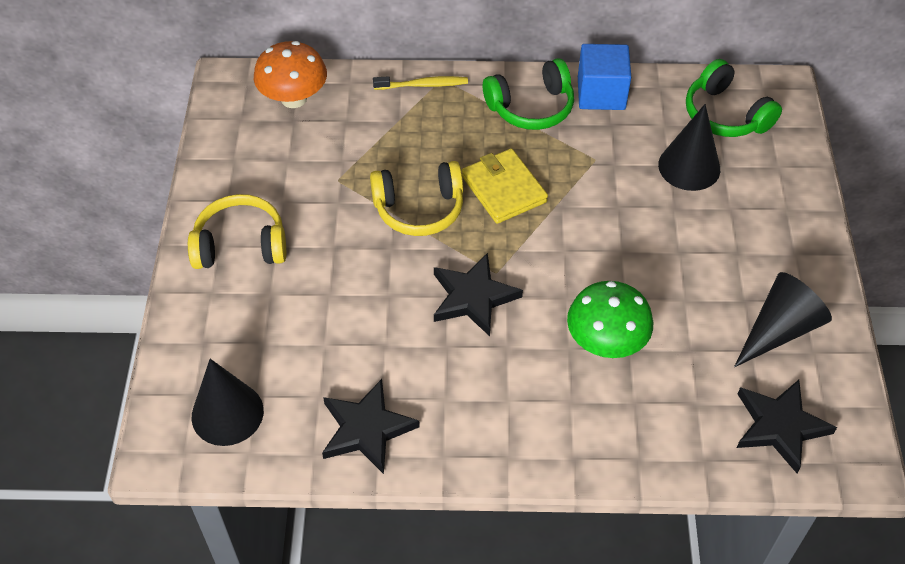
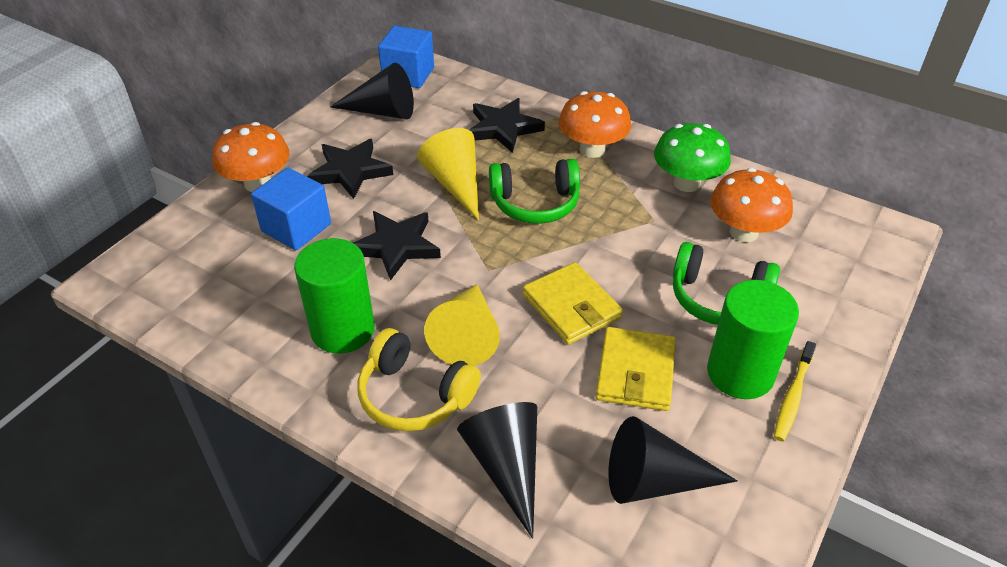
blue cube: 1 -> 2
green cylinder: 0 -> 2
orange mushroom: 1 -> 3
yellow cone: 0 -> 2
yellow headphones: 2 -> 1
yellow wallet: 1 -> 2

